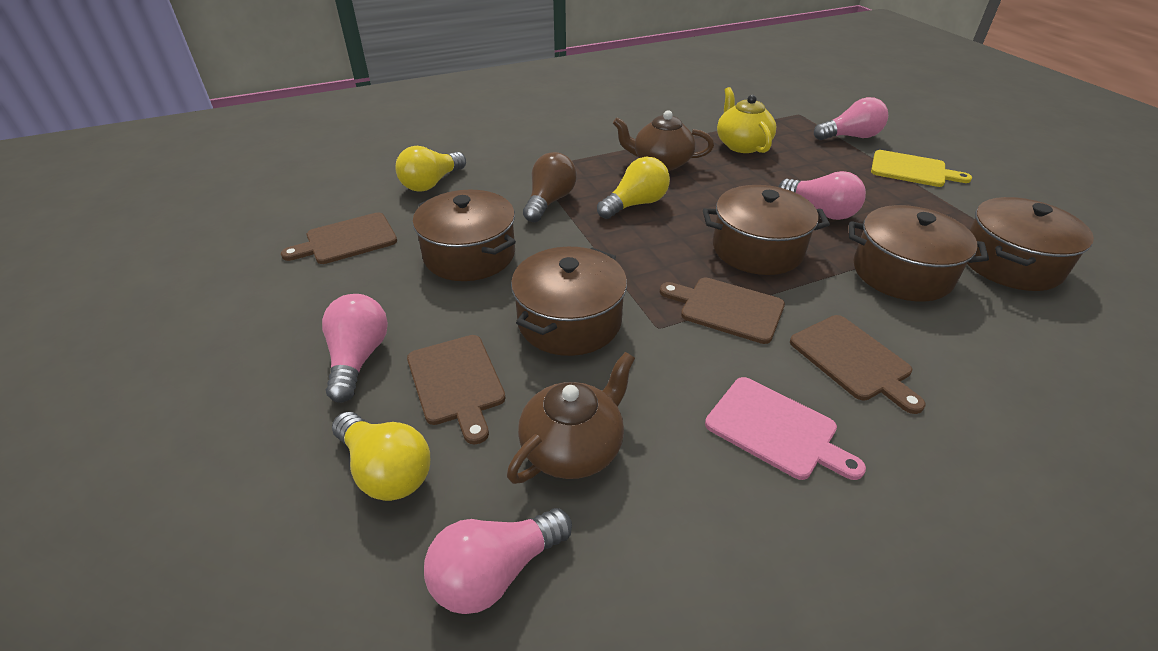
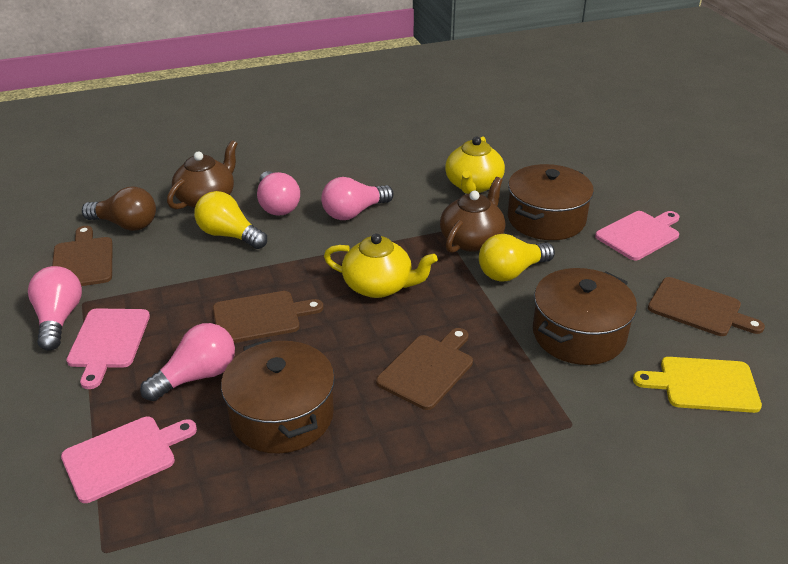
brown pot: 5 -> 3
pink cutting board: 1 -> 3
yellow light bulb: 3 -> 2
yellow teapot: 1 -> 2

